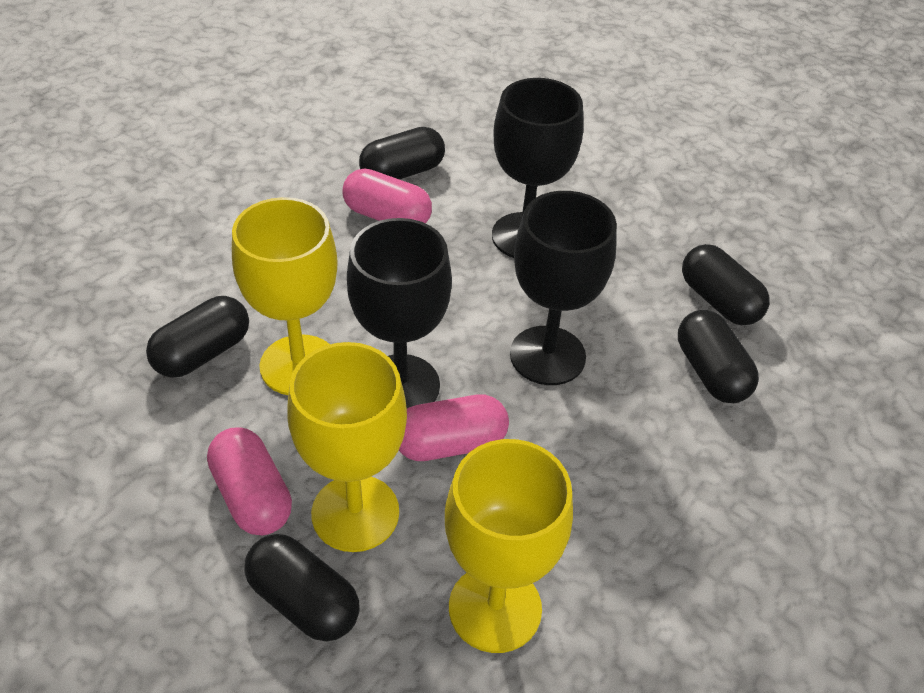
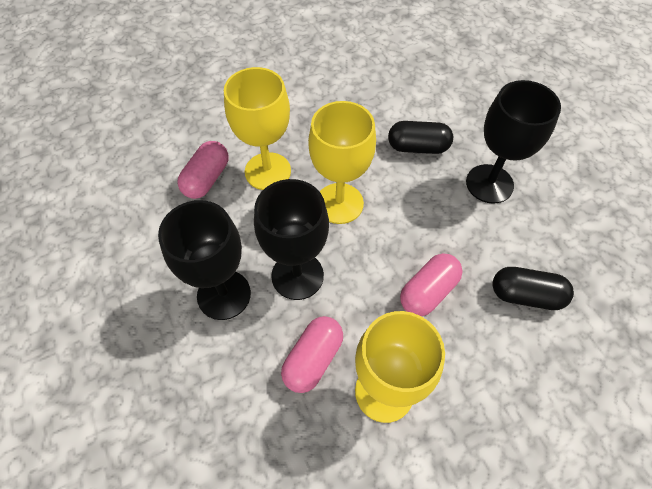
black capsule: 5 -> 2

